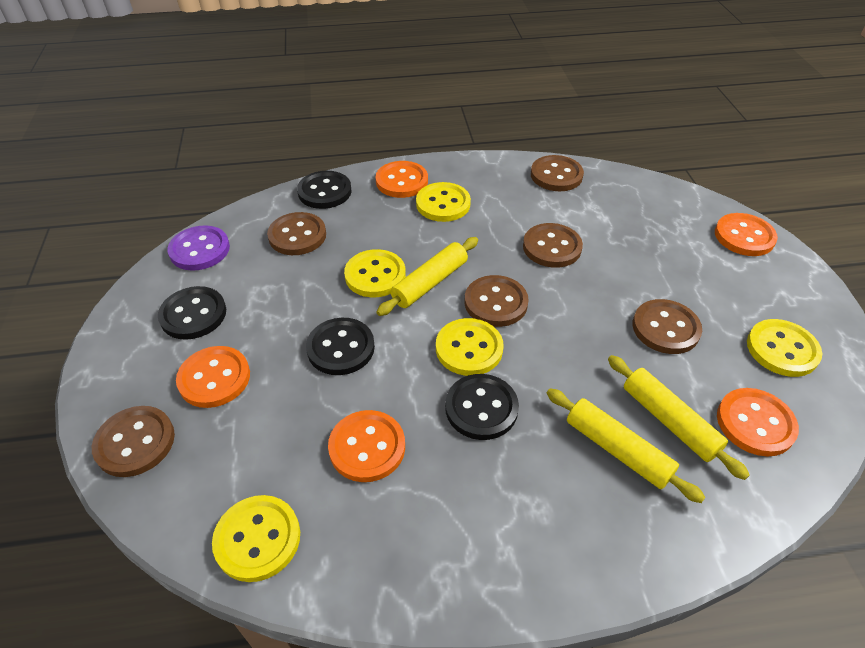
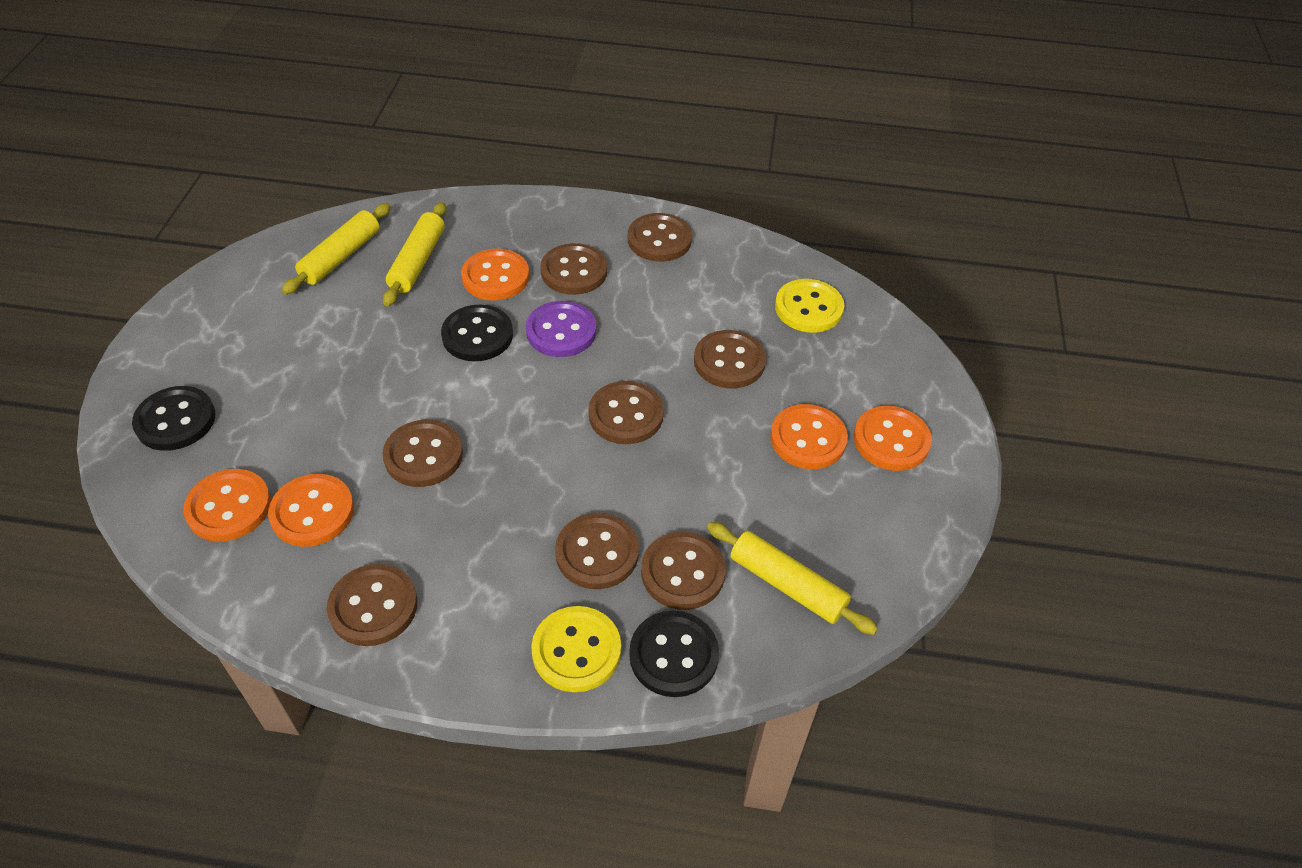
black button: 4 -> 3
brown button: 6 -> 8
yellow button: 5 -> 2

